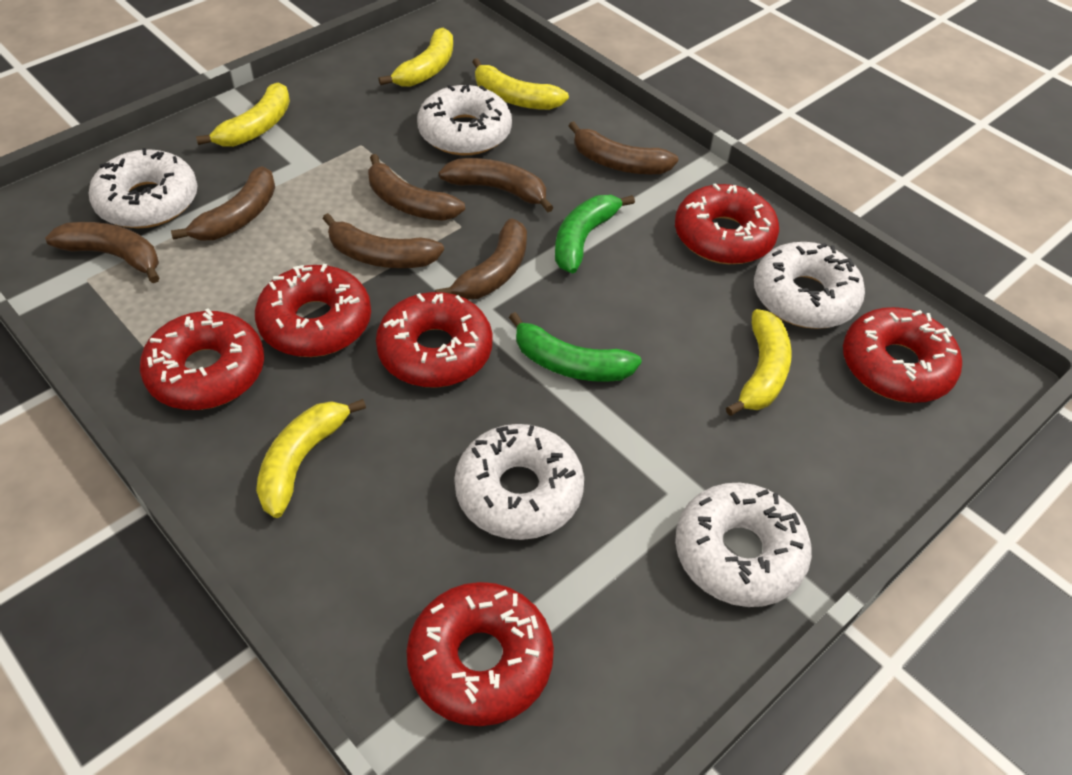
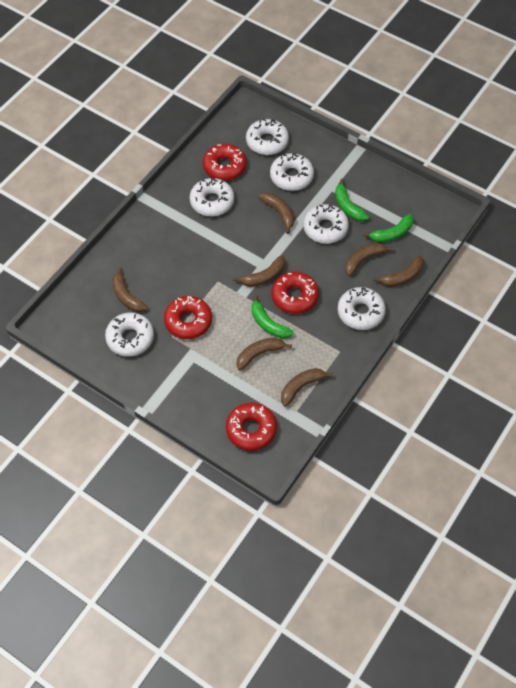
green banana: 2 -> 3
red donut: 6 -> 4
white donut: 5 -> 6
yellow banana: 5 -> 0

